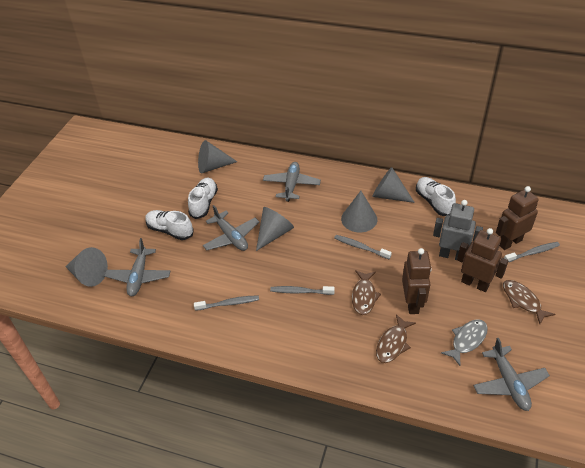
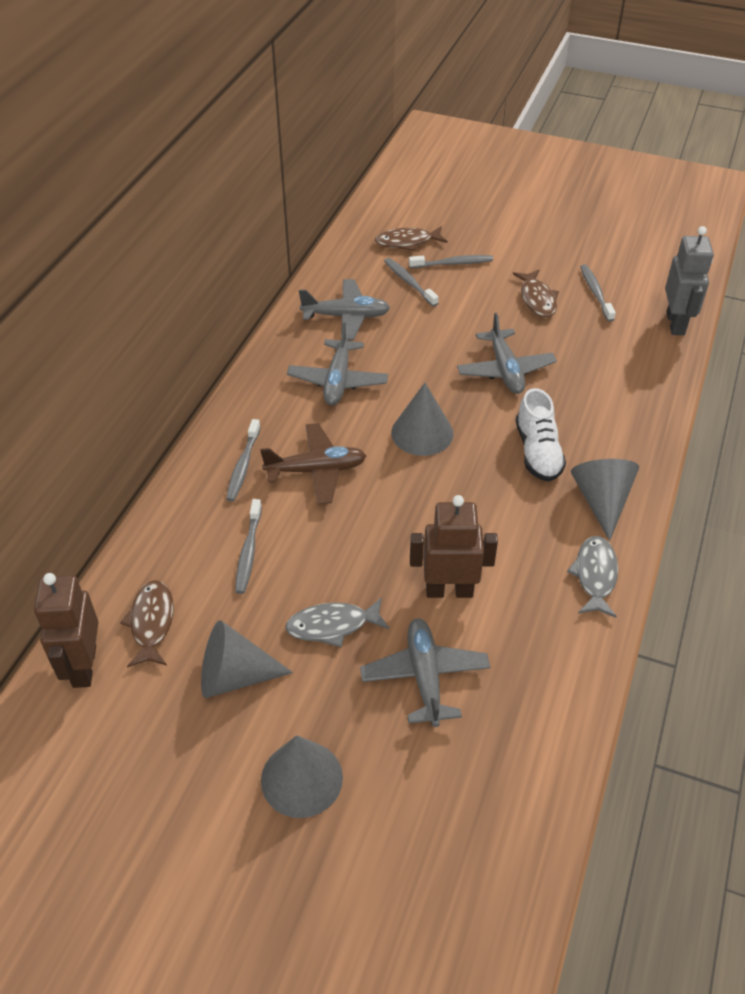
brown plane: 0 -> 1
brown robot: 3 -> 2
grey cone: 5 -> 4
grey fish: 1 -> 2
grey toothbrush: 4 -> 5
white shoe: 3 -> 1

